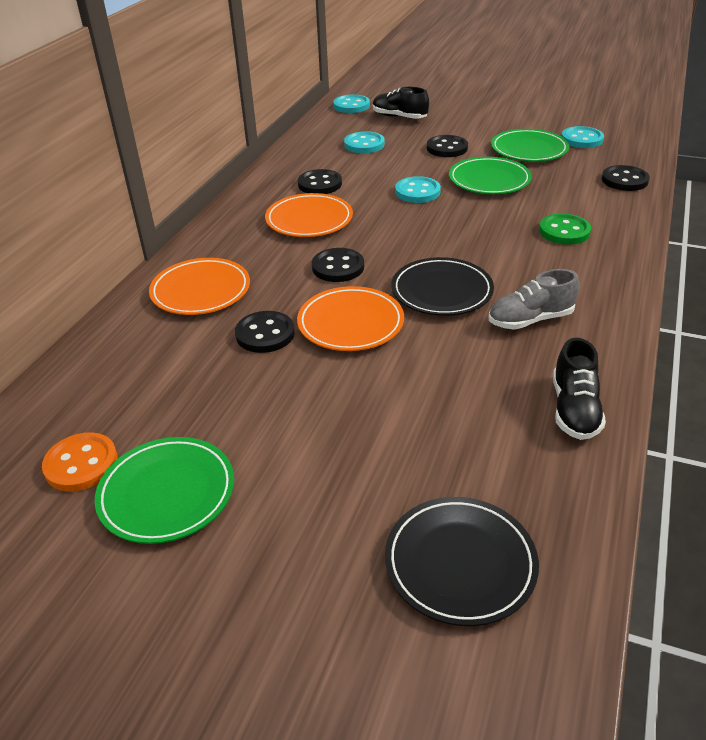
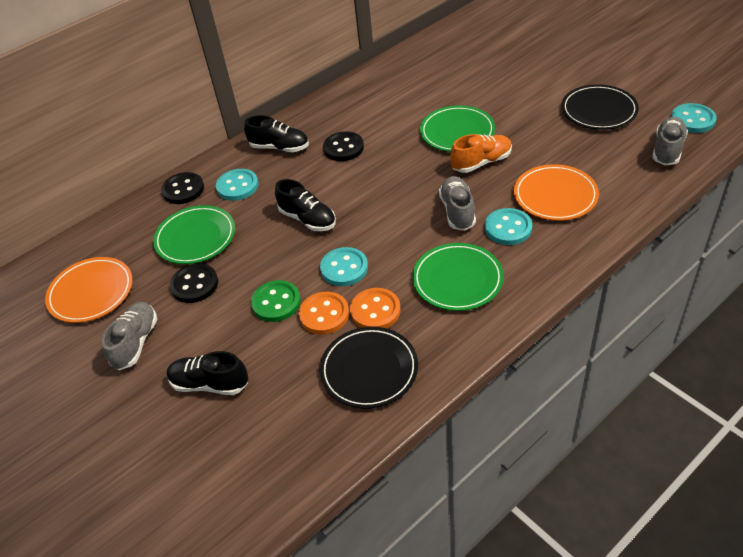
black button: 5 -> 3
black shoe: 2 -> 3
grey shoe: 1 -> 3
orange button: 1 -> 2
orange plate: 3 -> 2
orange shoe: 0 -> 1

